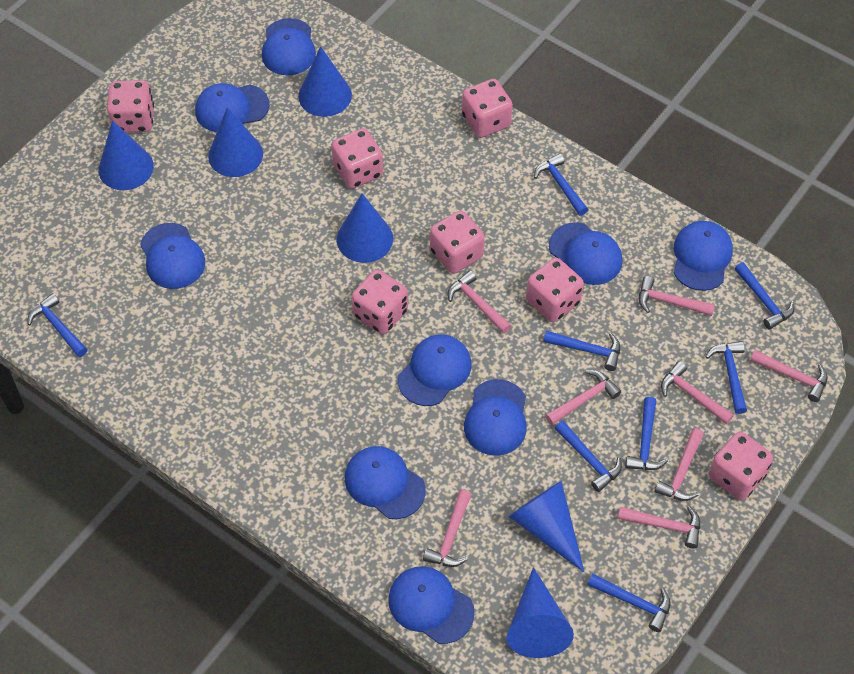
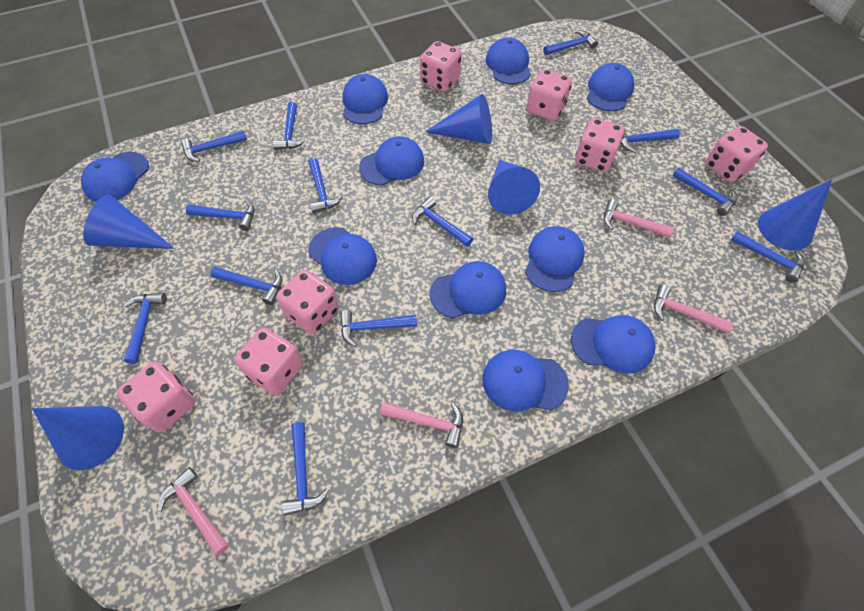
blue cap: 9 -> 10
blue cone: 6 -> 5
blue hammer: 8 -> 13
pink hammer: 8 -> 4

